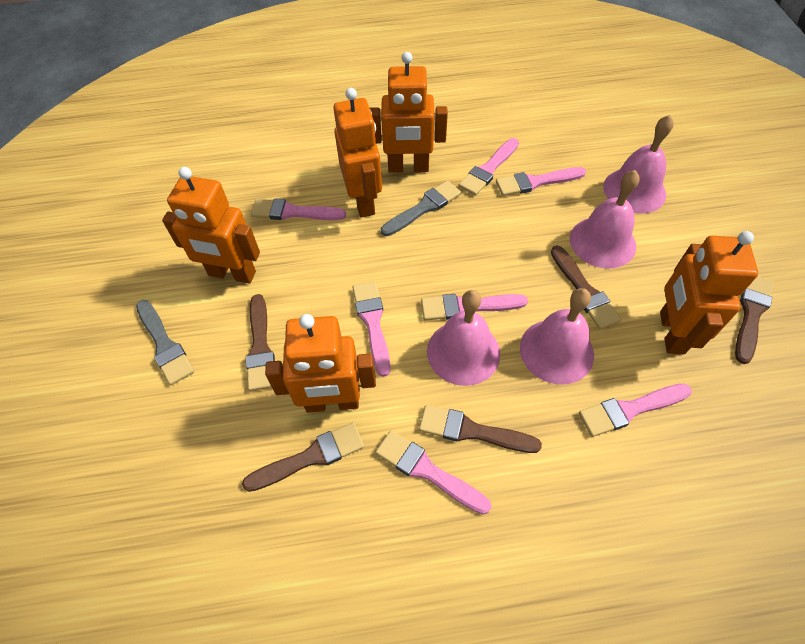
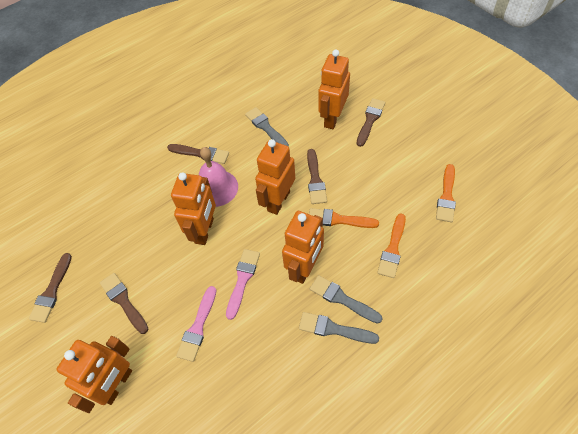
grey brush: 2 -> 3
orange brush: 0 -> 3
pink bell: 4 -> 1
pink brush: 7 -> 2

